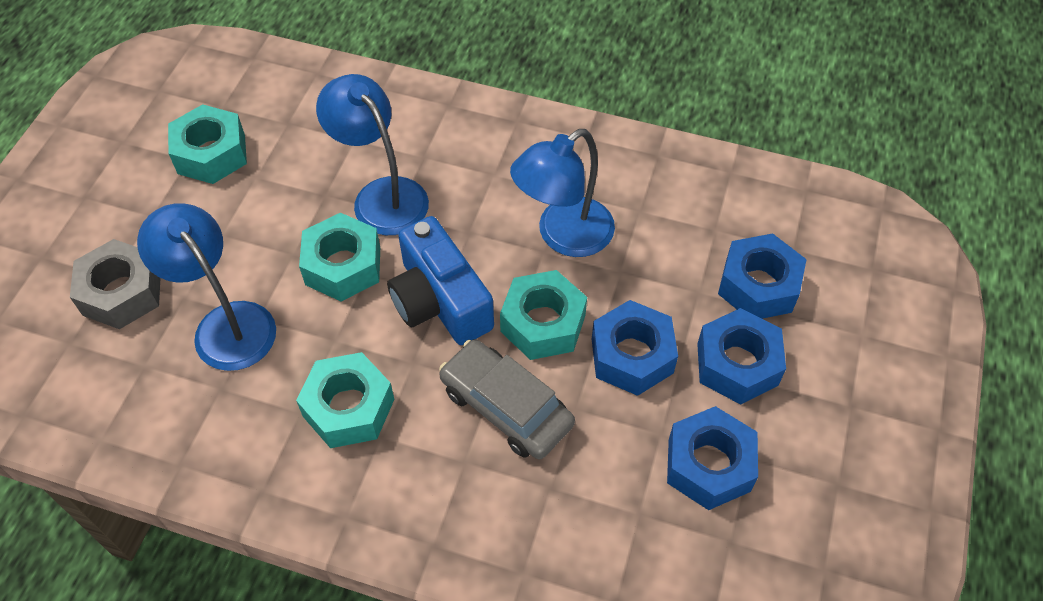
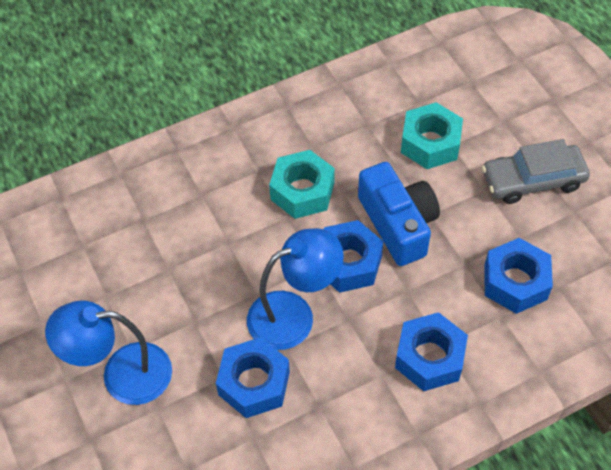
blue lamp: 3 -> 2
grey nut: 1 -> 0
turquoise nut: 4 -> 2

